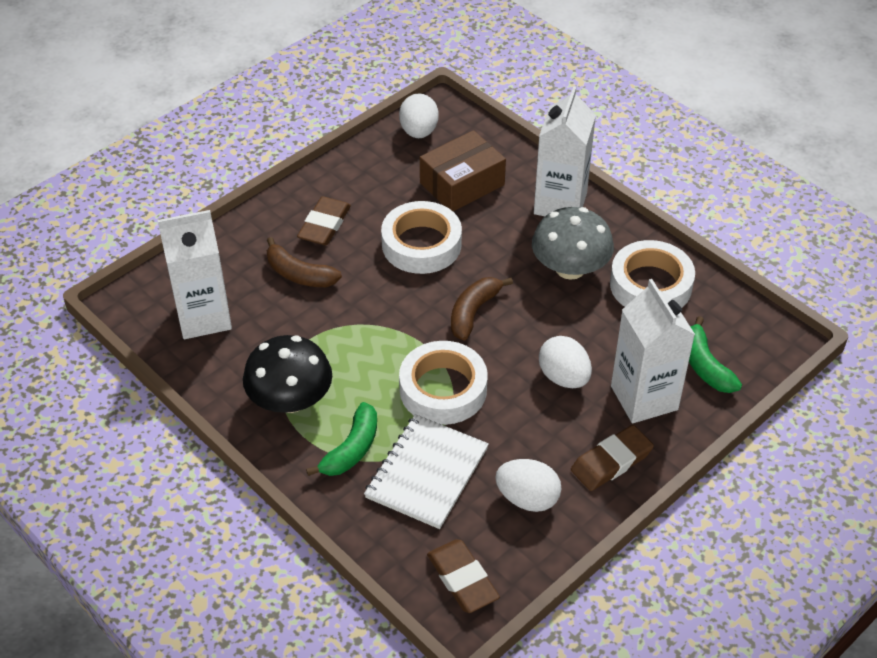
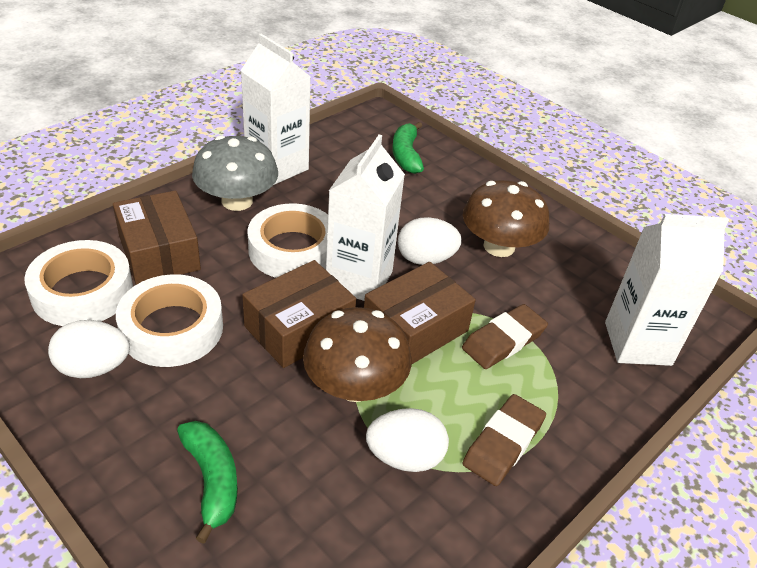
black mushroom: 1 -> 0
brown banana: 2 -> 0
brown box: 1 -> 3
brown eraser: 3 -> 2
brown mushroom: 0 -> 2
white notebook: 1 -> 0

